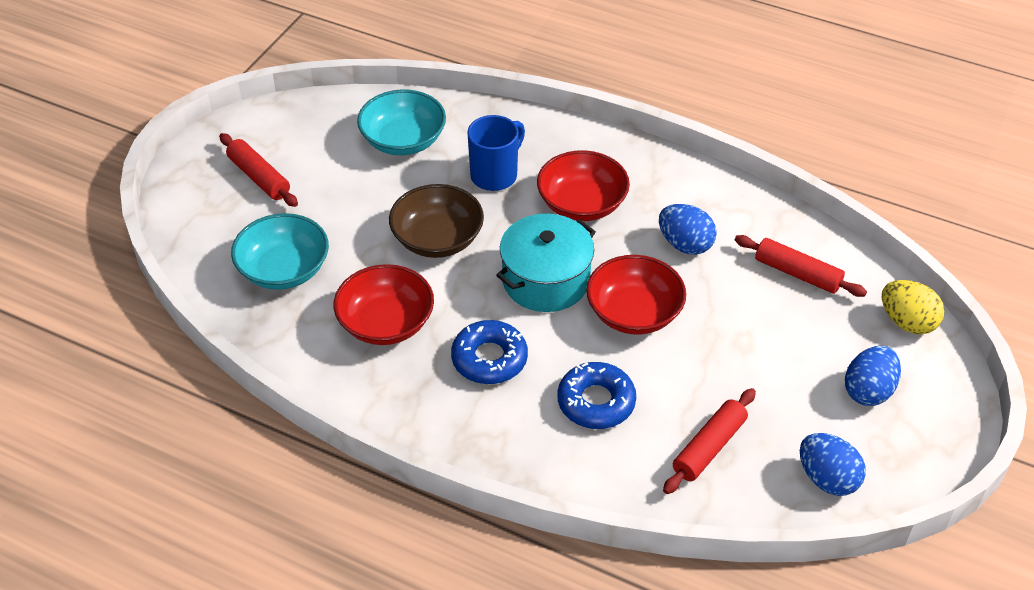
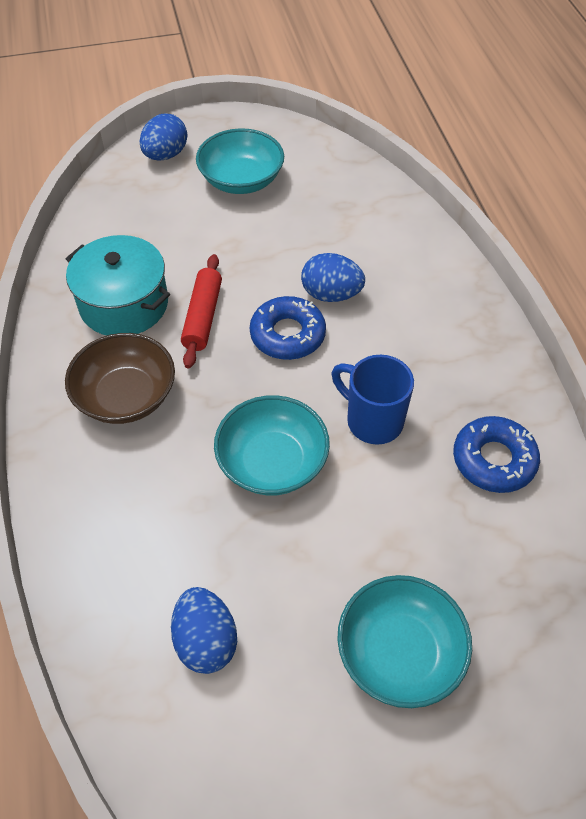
red bowl: 3 -> 0
red rolling pin: 3 -> 1
turquoise bowl: 2 -> 3
yellow egg: 1 -> 0

